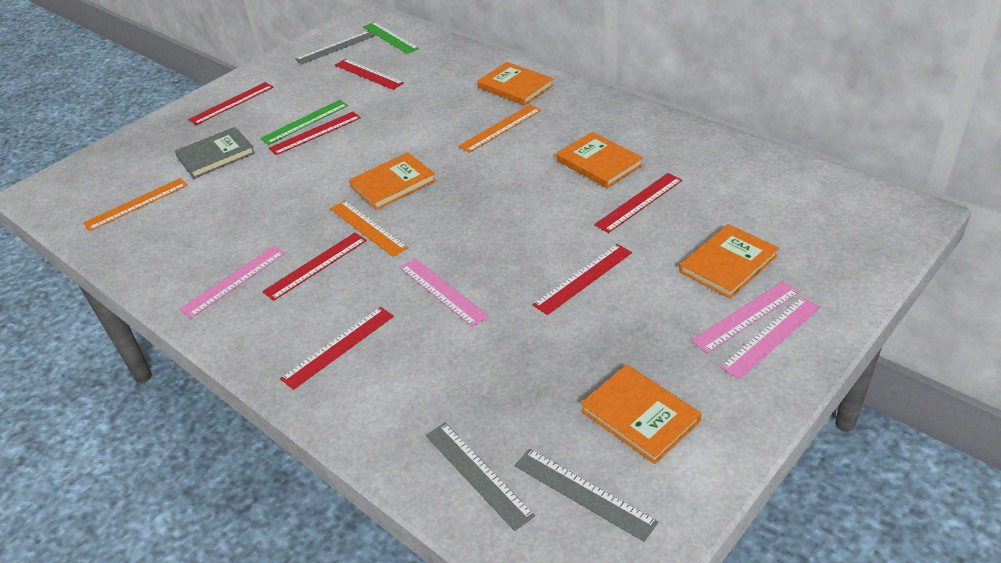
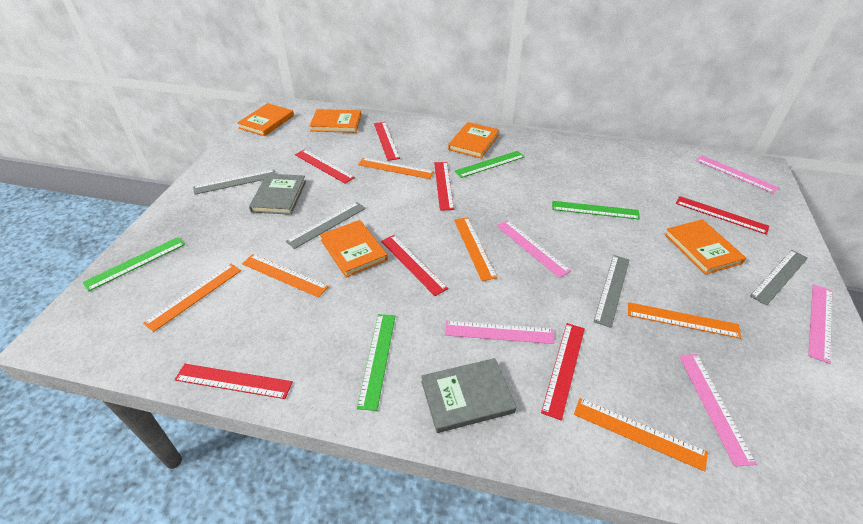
green ruler: 2 -> 4
grey book: 1 -> 2
grey ruler: 3 -> 4
orange ruler: 3 -> 6
pink ruler: 4 -> 5

